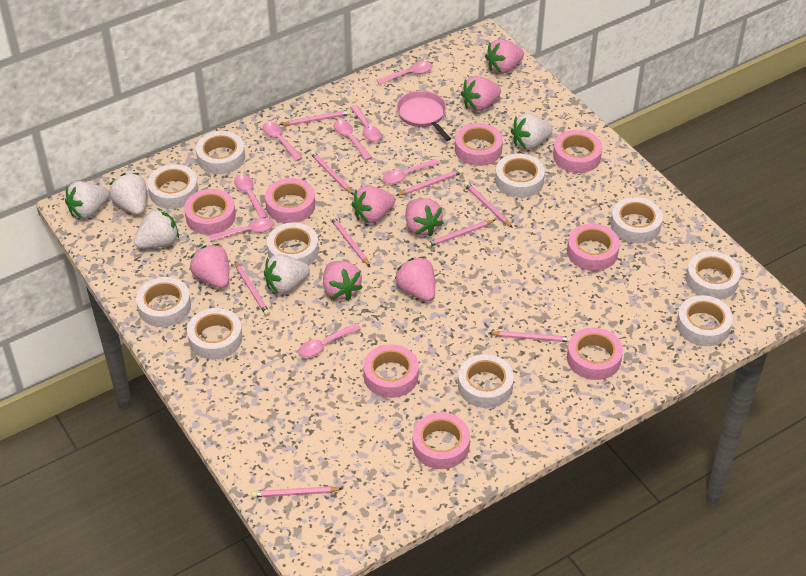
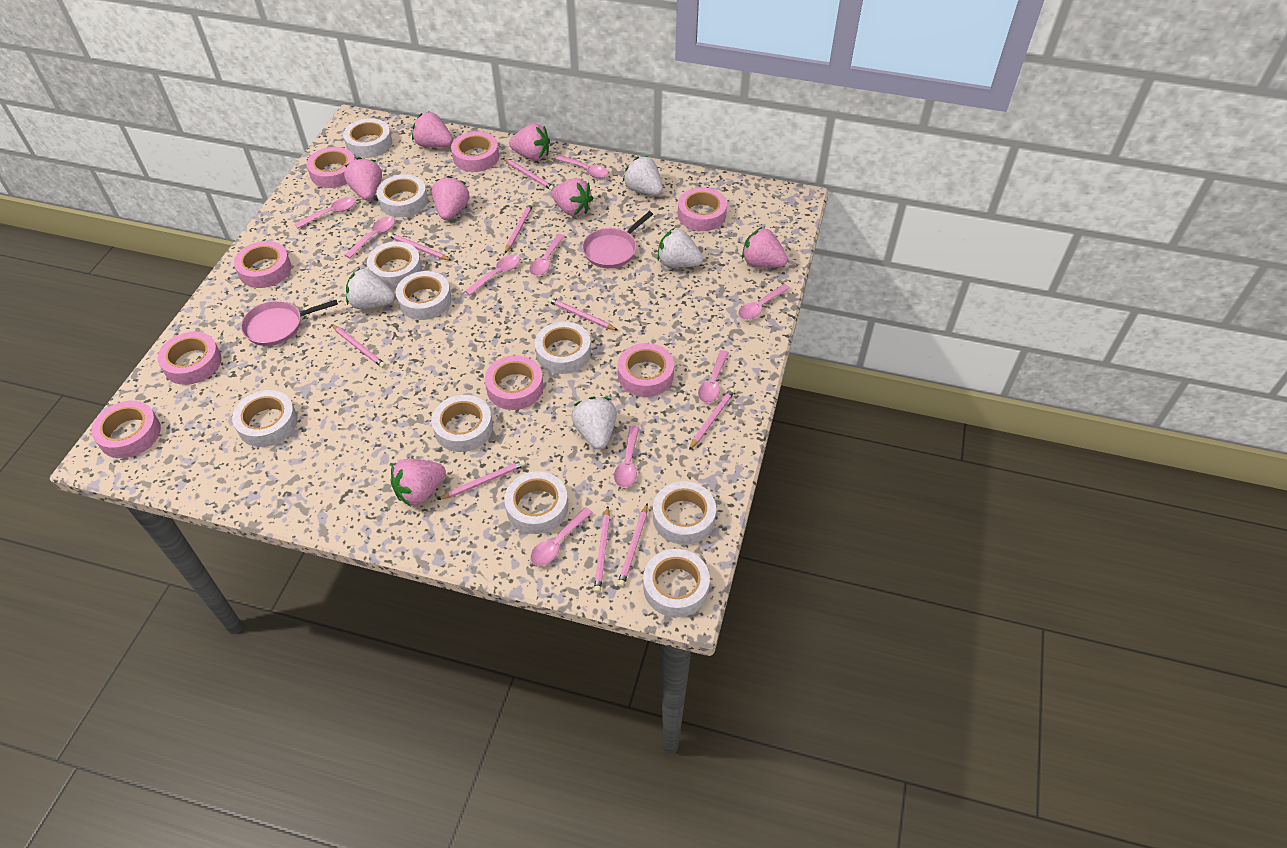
pink pan: 1 -> 2
pink spoon: 8 -> 9
white strawberry: 5 -> 4

